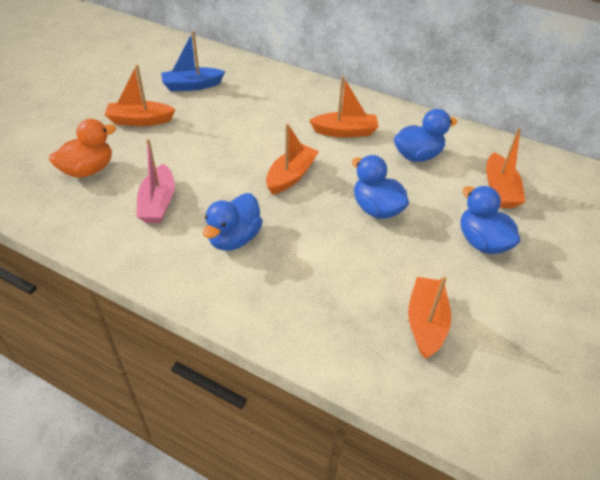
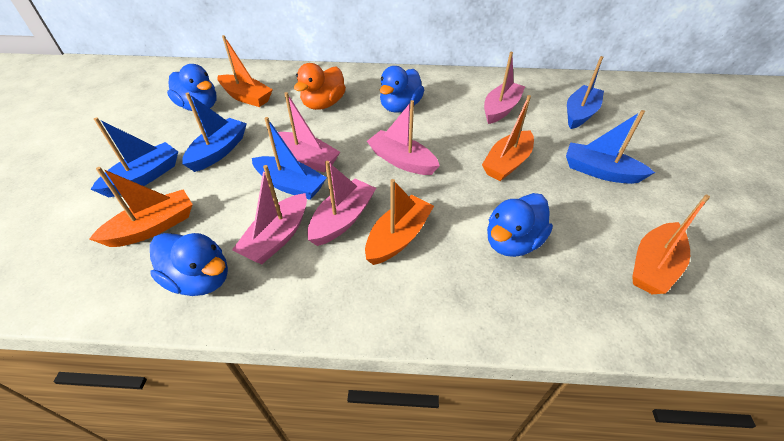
blue boat: 1 -> 5
pink boat: 1 -> 5

